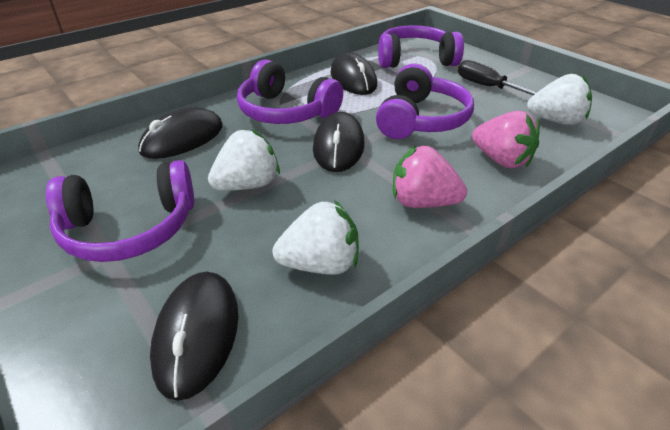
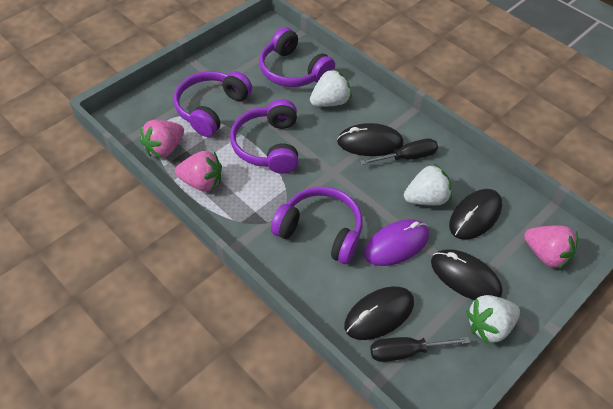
black screwdriver: 1 -> 2
pink strawberry: 2 -> 3
purple mouse: 0 -> 1

